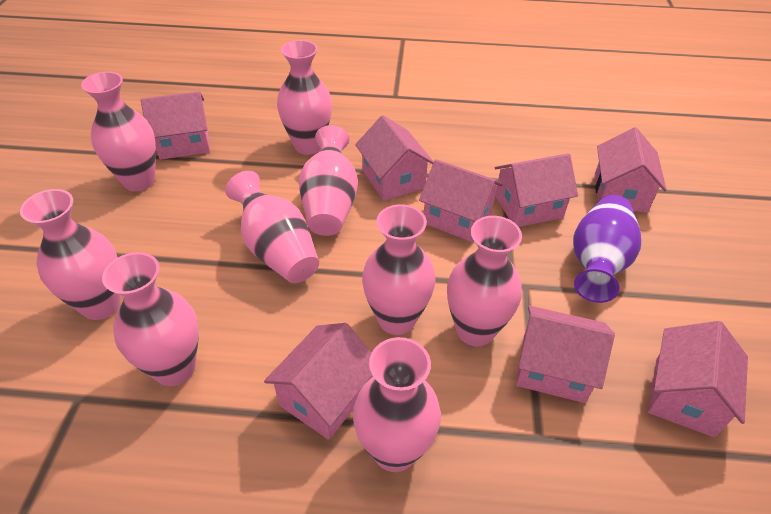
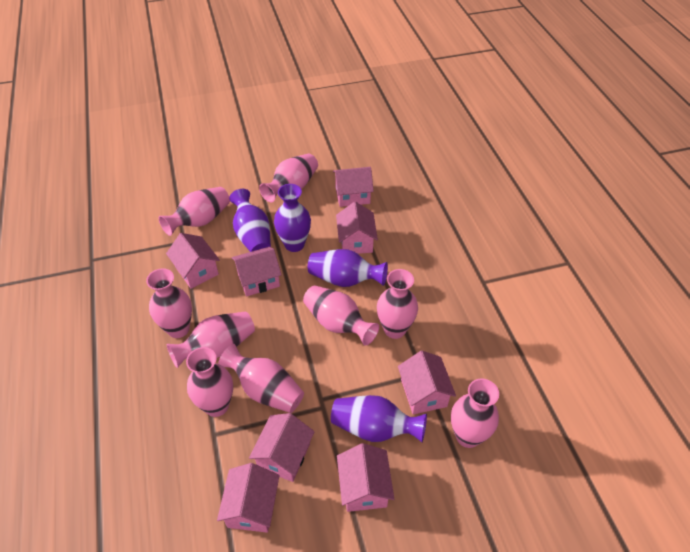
purple vase: 1 -> 4

